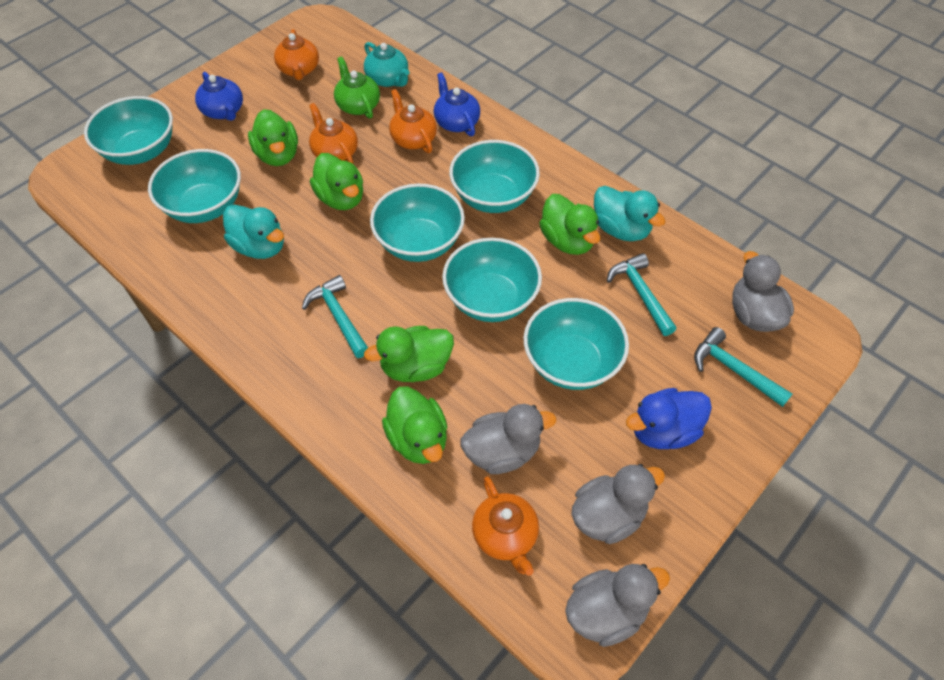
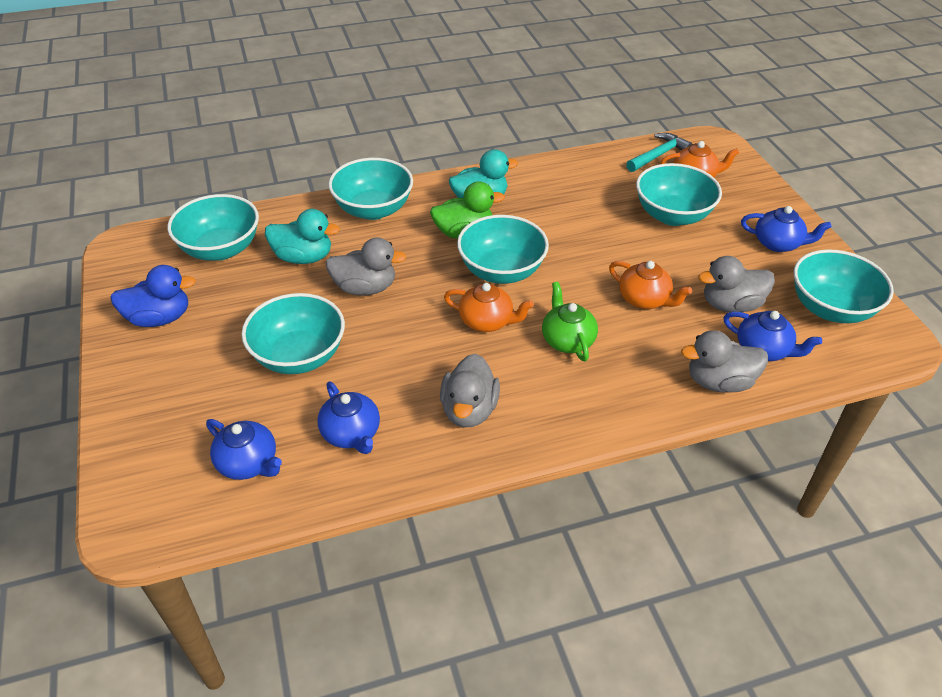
blue teapot: 2 -> 4
green duck: 5 -> 1
orange teapot: 4 -> 3
turquoise hammer: 3 -> 1
turquoise teapot: 1 -> 0

